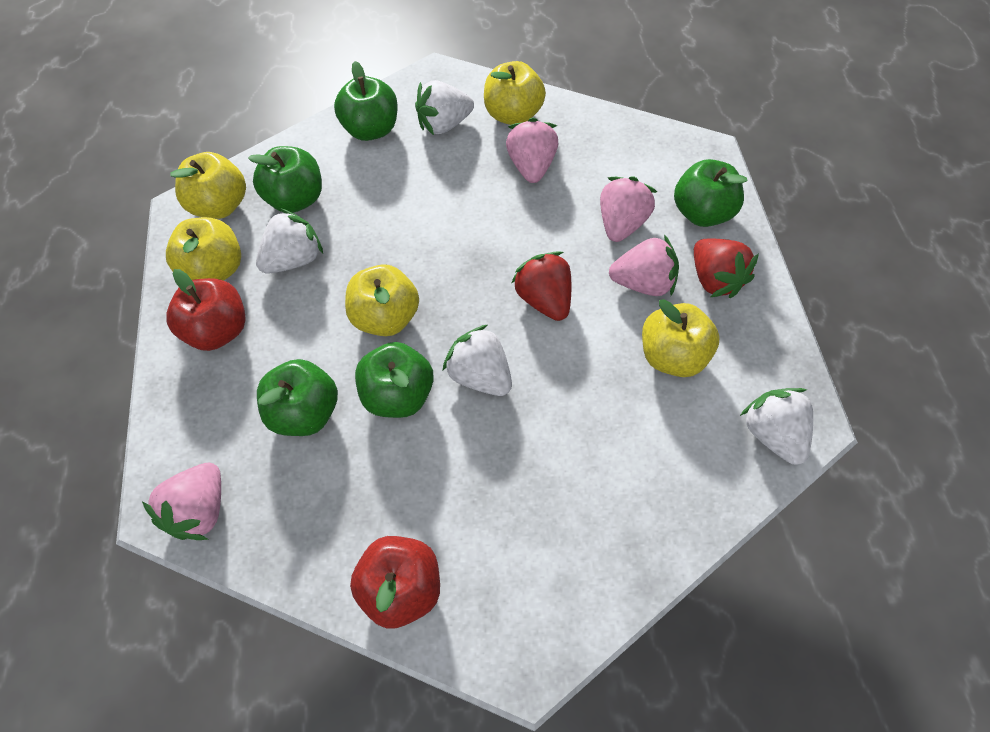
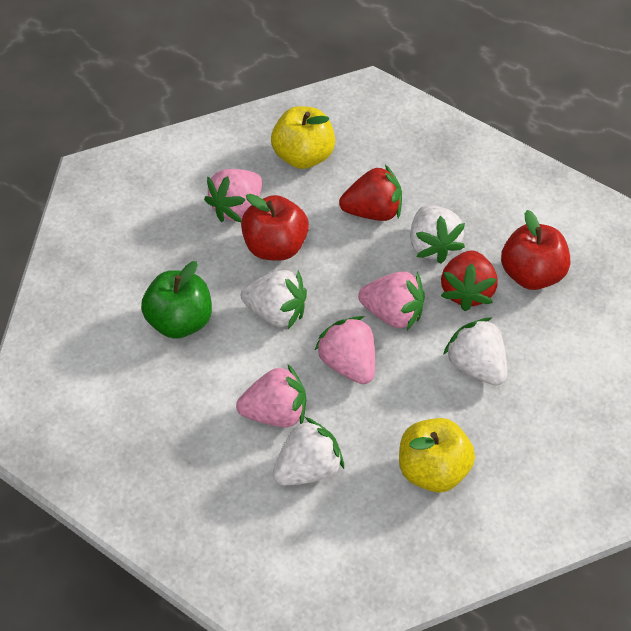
green apple: 5 -> 1
yellow apple: 5 -> 2

